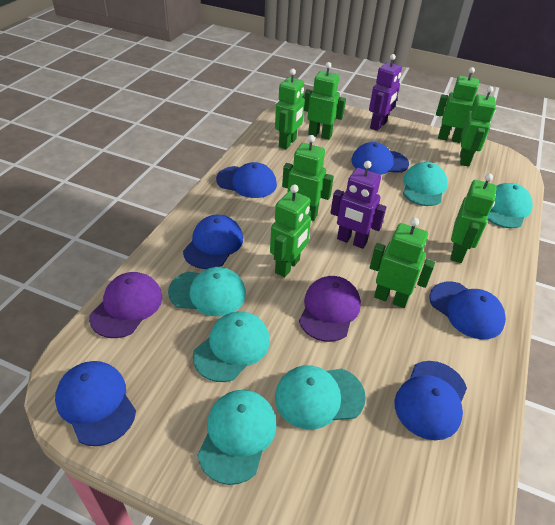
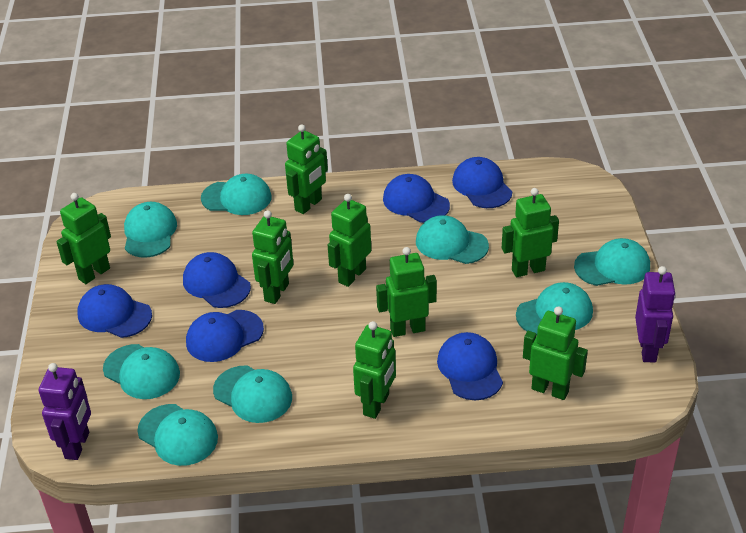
purple cap: 2 -> 0
turquoise cap: 6 -> 8

